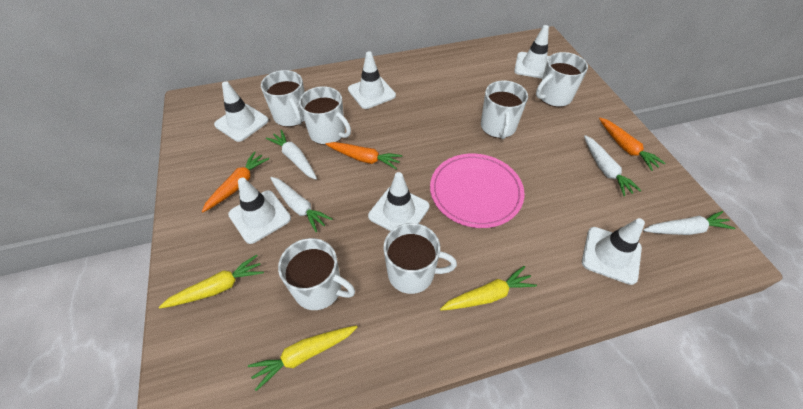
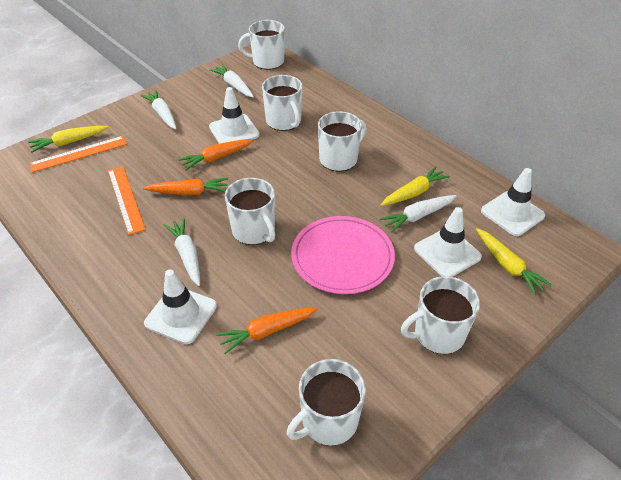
orange ruler: 0 -> 2
white traffic cone: 6 -> 4

